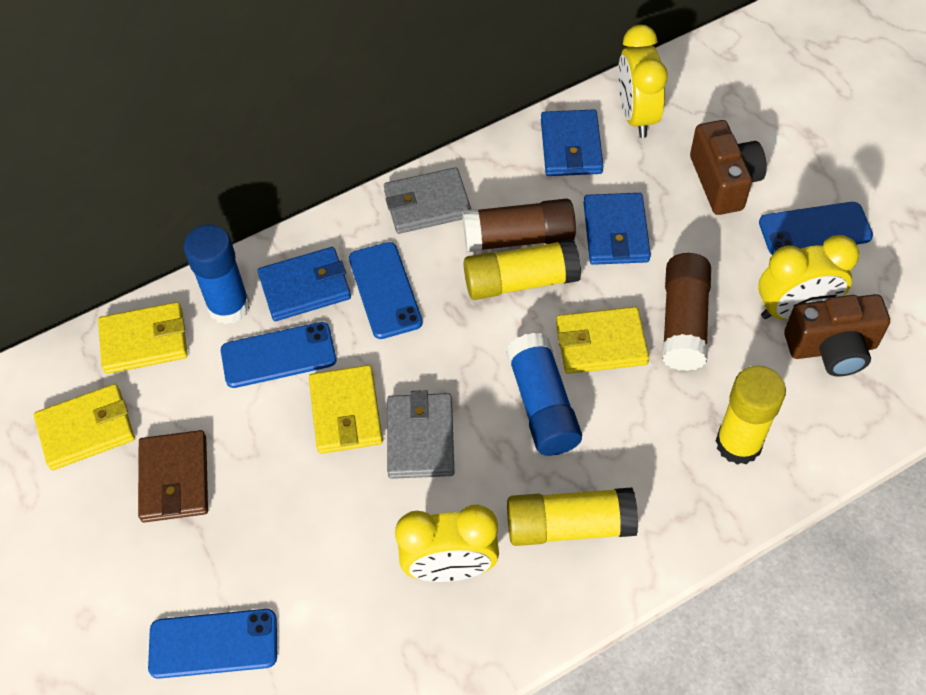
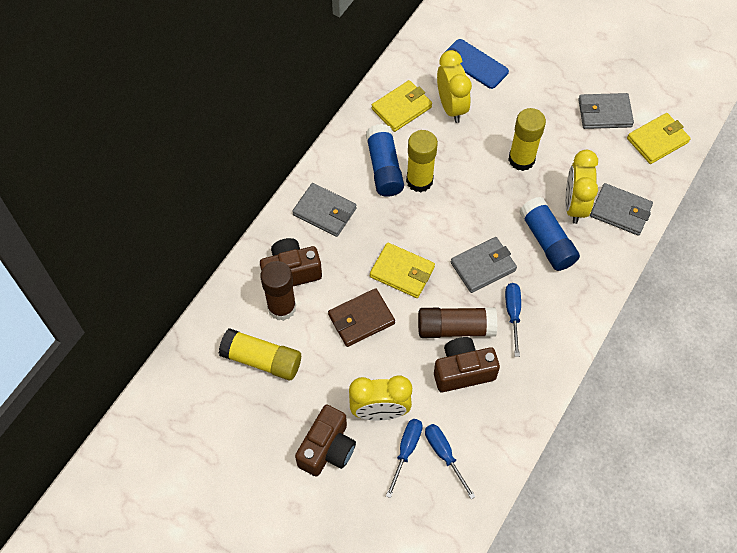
blue phone: 4 -> 1
blue screwdriver: 0 -> 3
blue wallet: 3 -> 0
brown camera: 2 -> 3
grey wallet: 2 -> 4
yellow wallet: 4 -> 3

